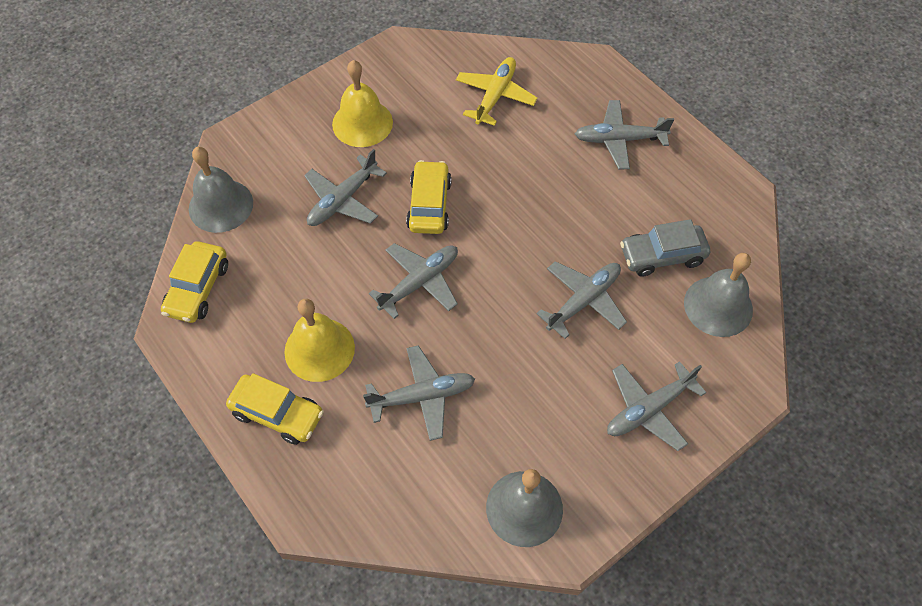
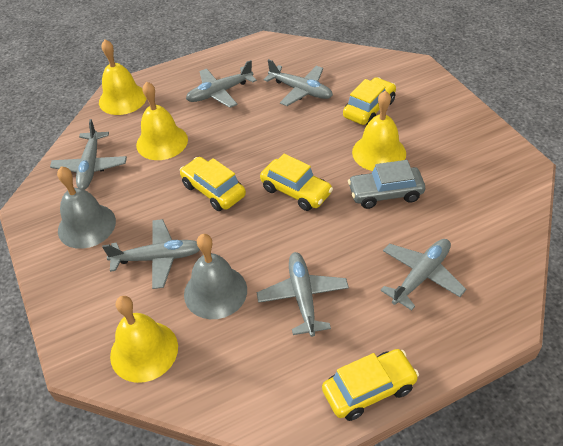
grey bell: 3 -> 2
yellow bell: 2 -> 4
yellow car: 3 -> 4
yellow plane: 1 -> 0

